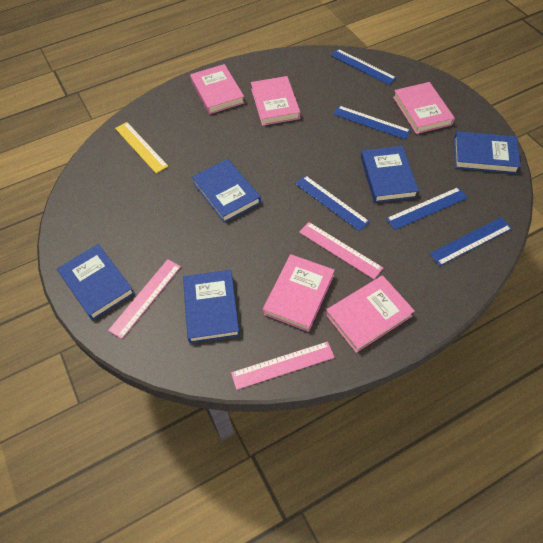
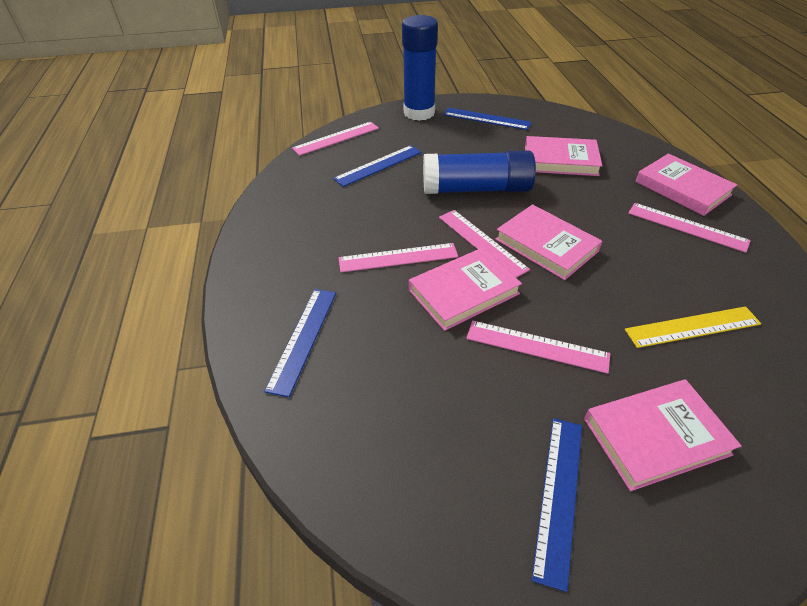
blue book: 5 -> 0
blue glue stick: 0 -> 2
blue ruler: 5 -> 4
pink ruler: 3 -> 5

